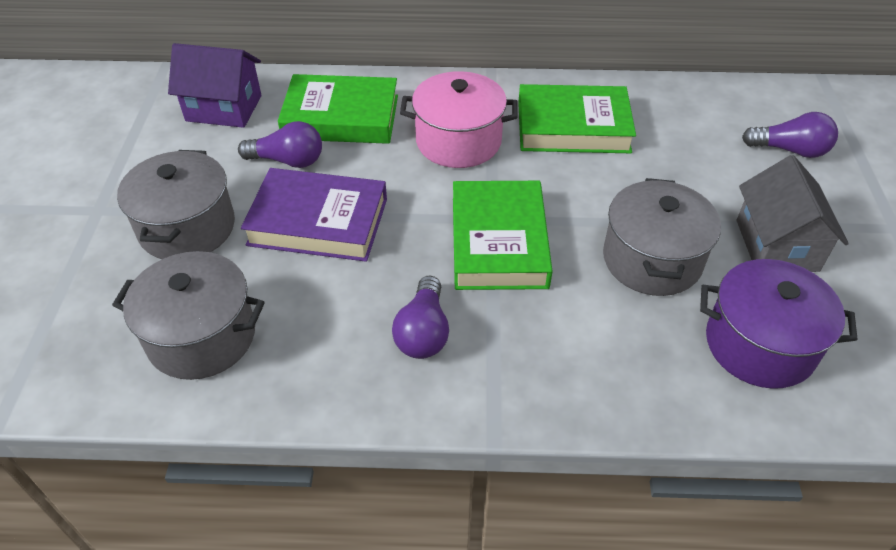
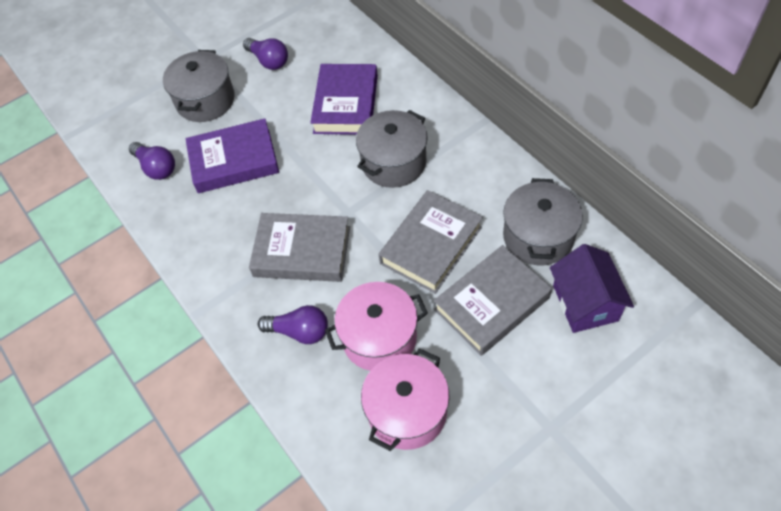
green book: 3 -> 0
grey book: 0 -> 3
grey house: 1 -> 0
pink pot: 1 -> 2
purple book: 1 -> 2
purple pot: 1 -> 0

